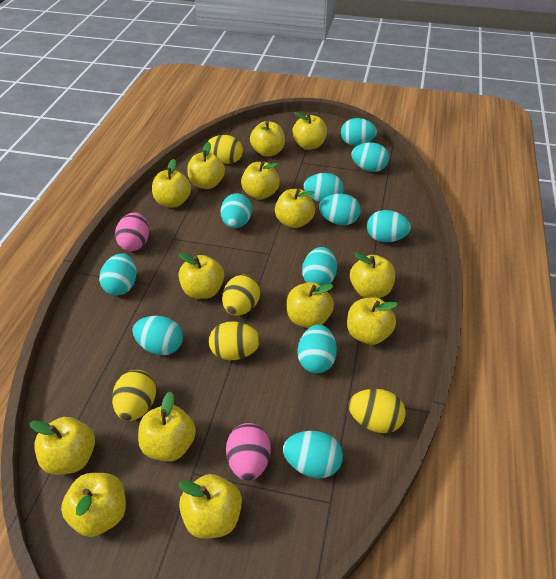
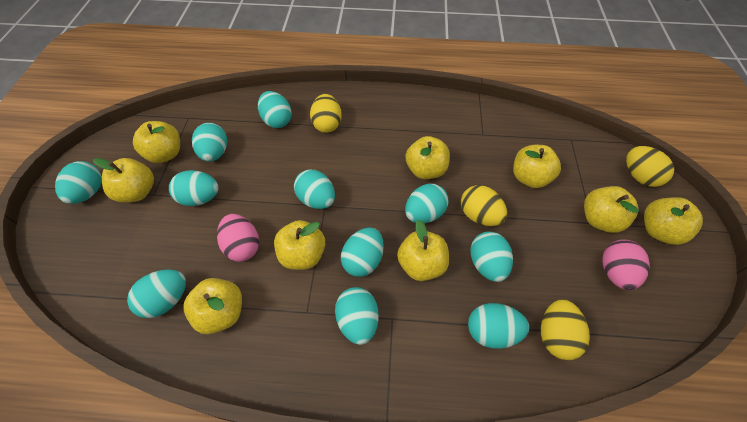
yellow apple: 14 -> 9
yellow egg: 5 -> 4

